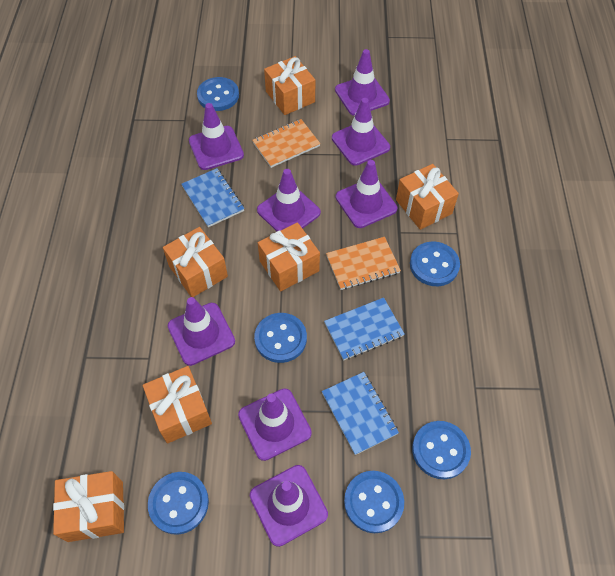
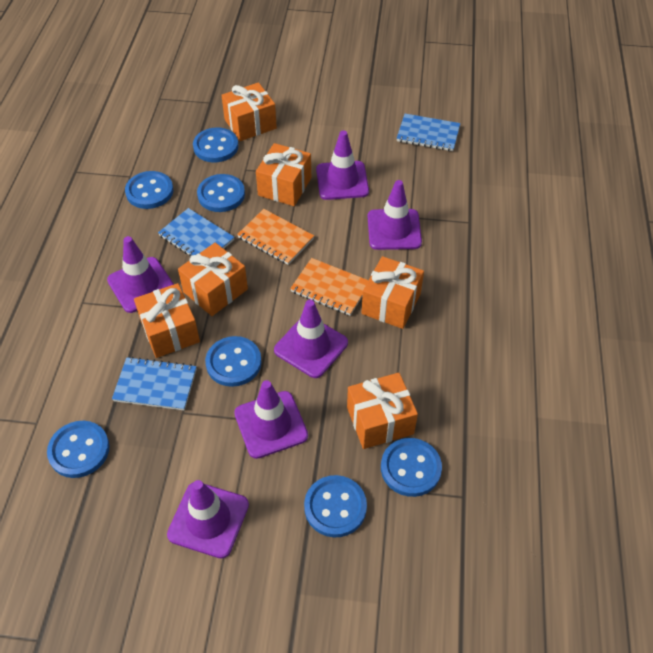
blue button: 6 -> 7
purple traffic cone: 8 -> 6

